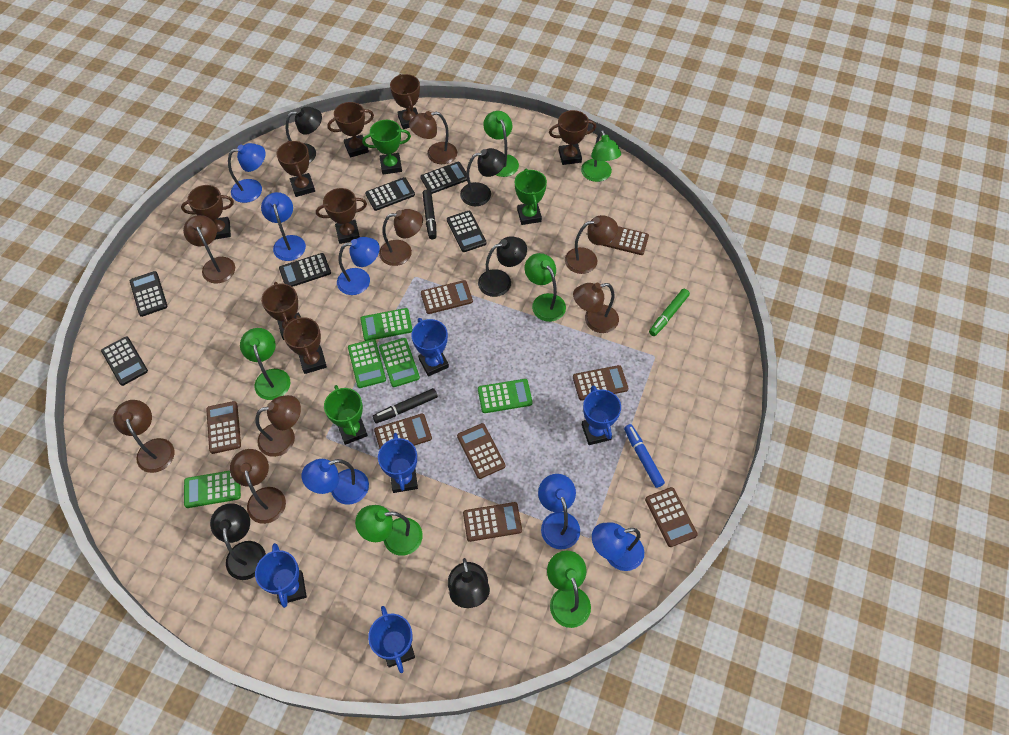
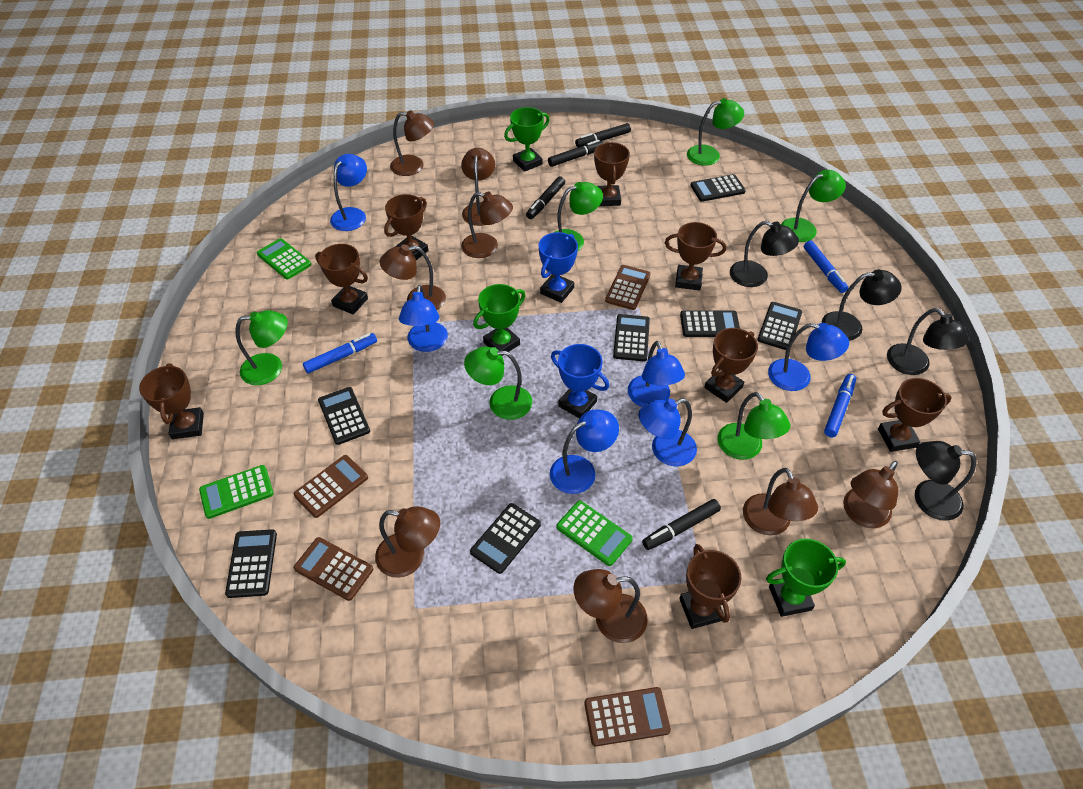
black calculator: 6 -> 7
black lamp: 5 -> 4
black marker: 2 -> 4
blue marker: 1 -> 3
blue trophy: 5 -> 2
brown calculator: 8 -> 4
green calculator: 5 -> 3
green marker: 1 -> 0

